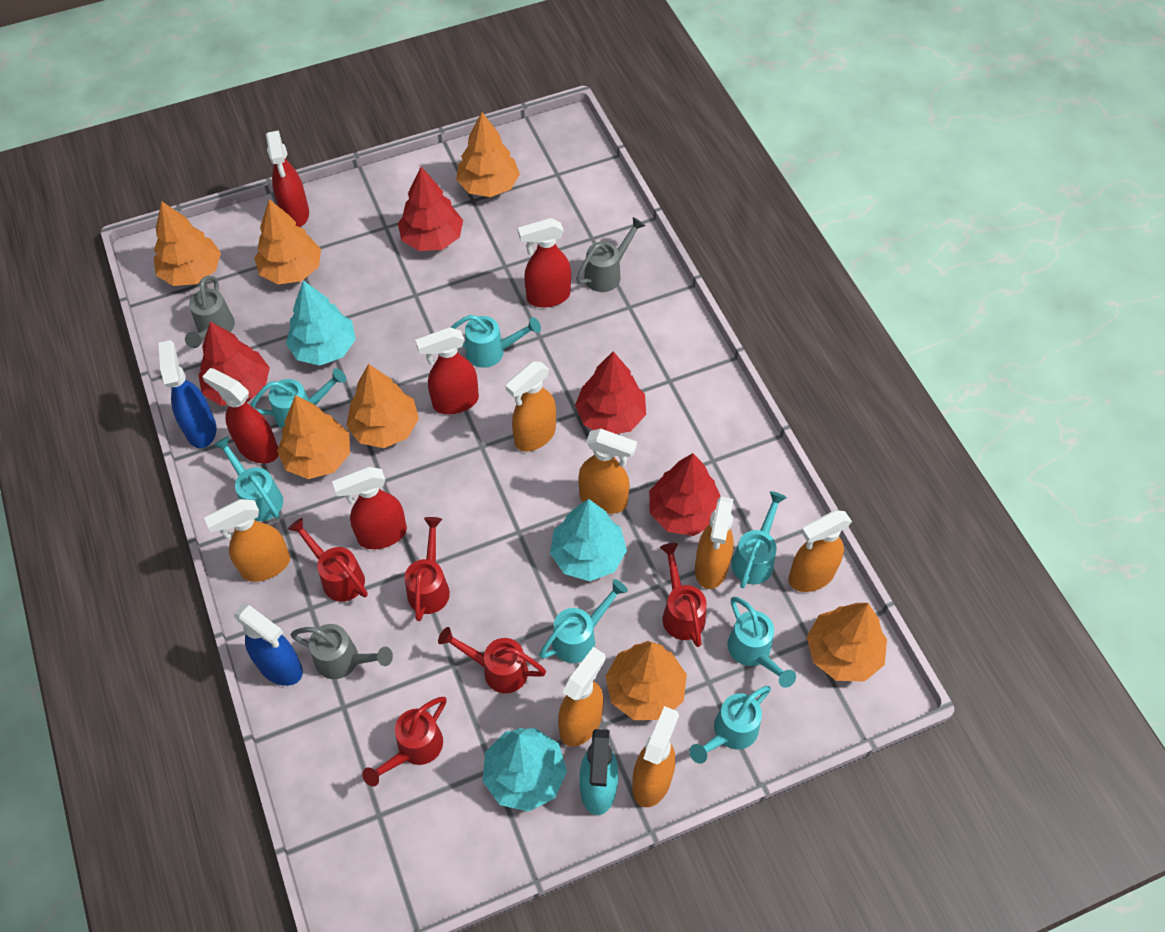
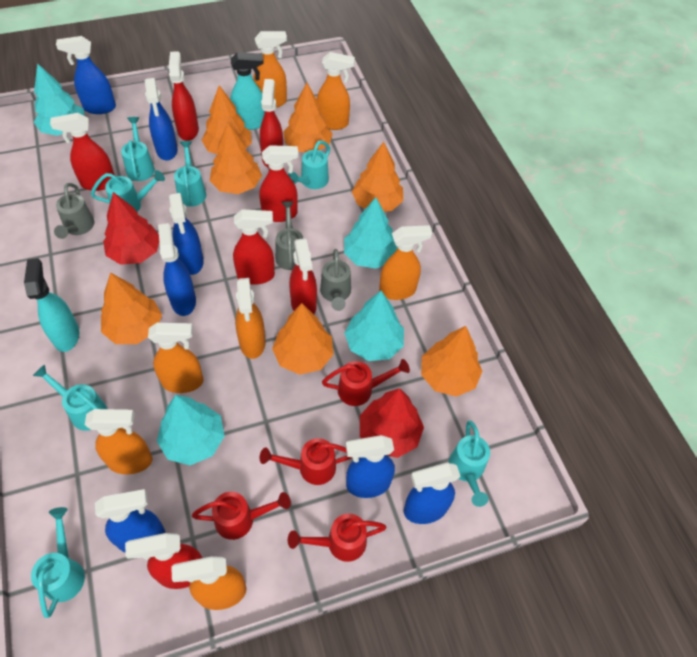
blue spray bottle: 2 -> 7
red spray bottle: 5 -> 7
red tree: 4 -> 2
red watering can: 5 -> 4
turquoise spray bottle: 1 -> 2
turquoise tree: 3 -> 4

